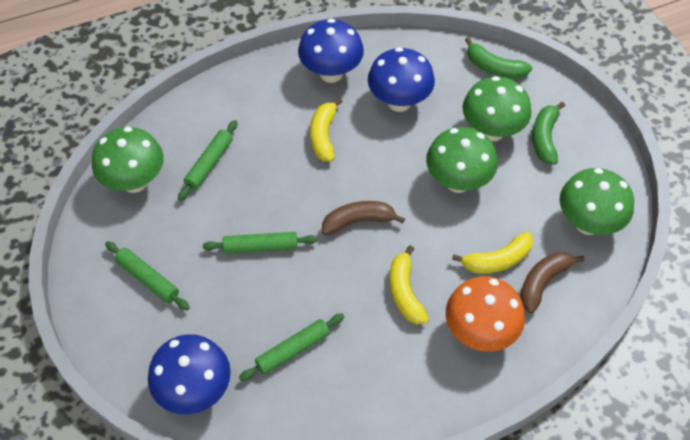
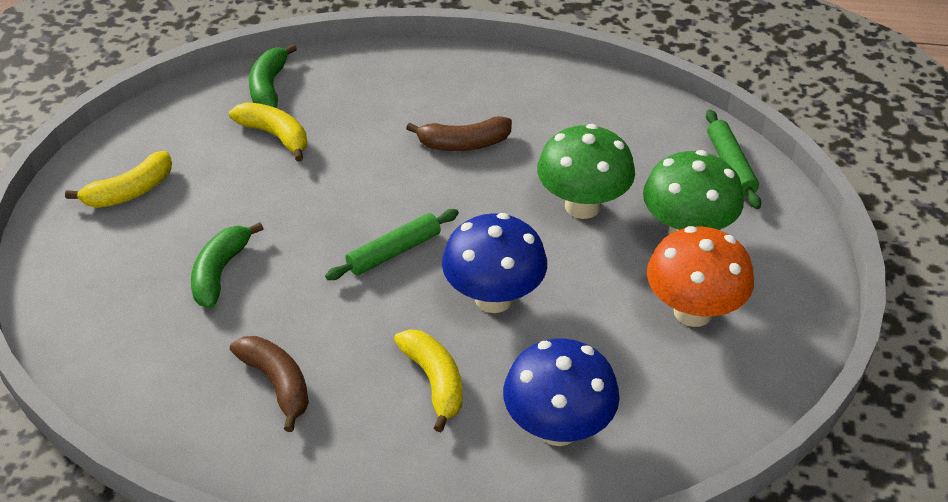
blue mushroom: 3 -> 2
green mushroom: 4 -> 2
green rolling pin: 4 -> 2

